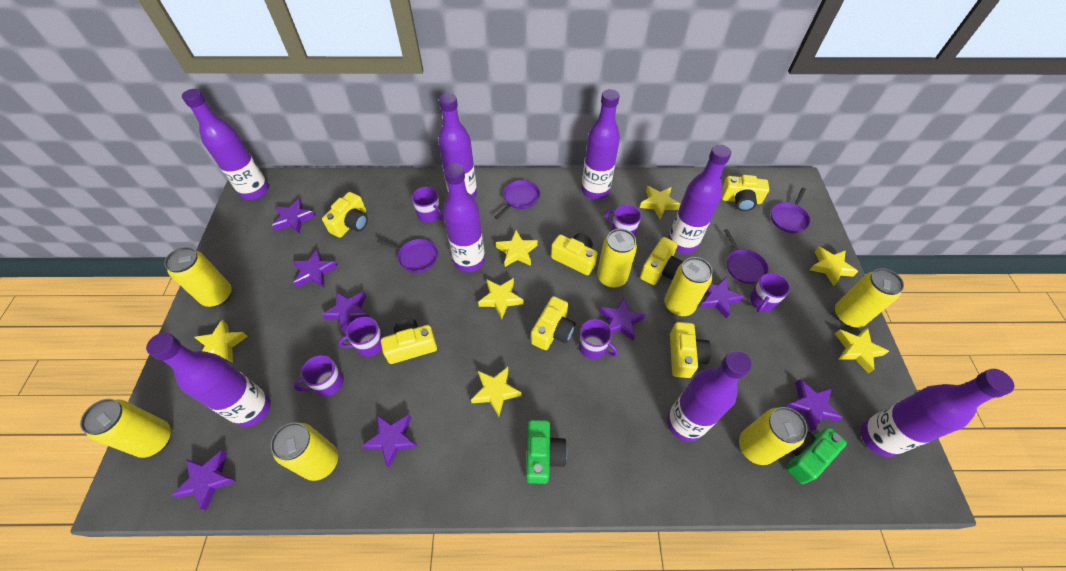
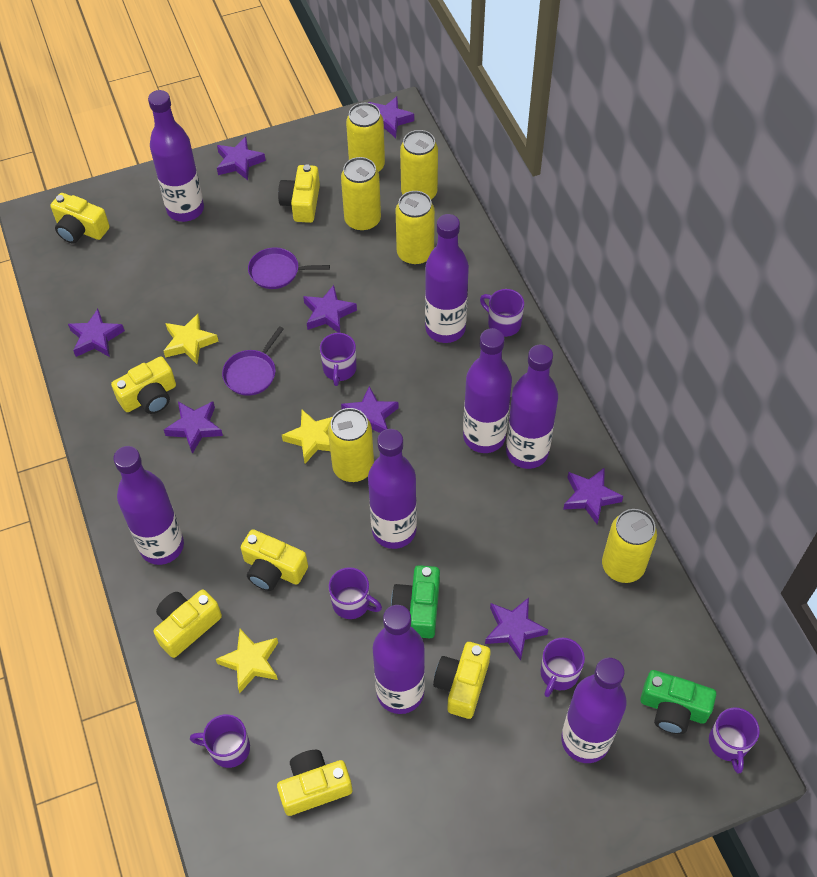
purple pan: 4 -> 2
yellow can: 7 -> 6
yellow star: 7 -> 3

